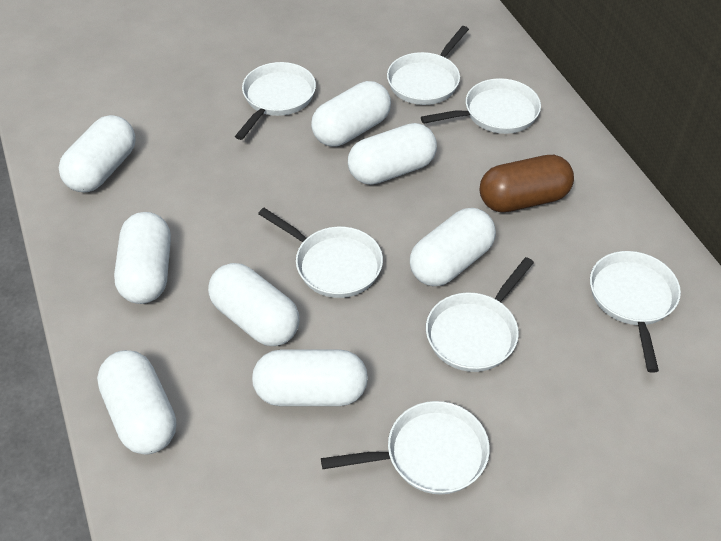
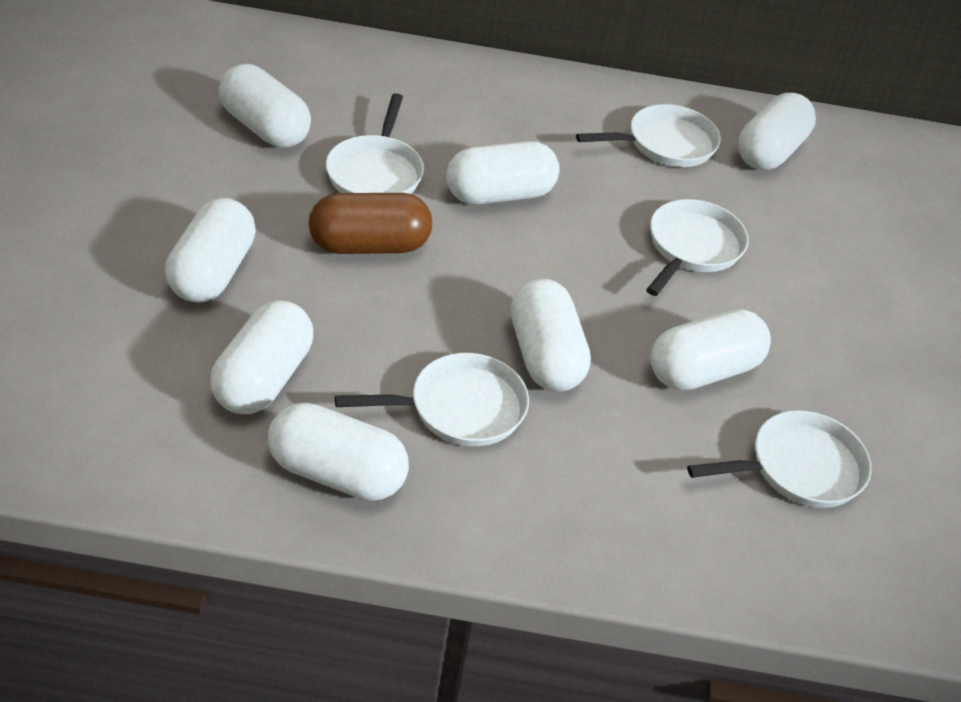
white pan: 7 -> 5

